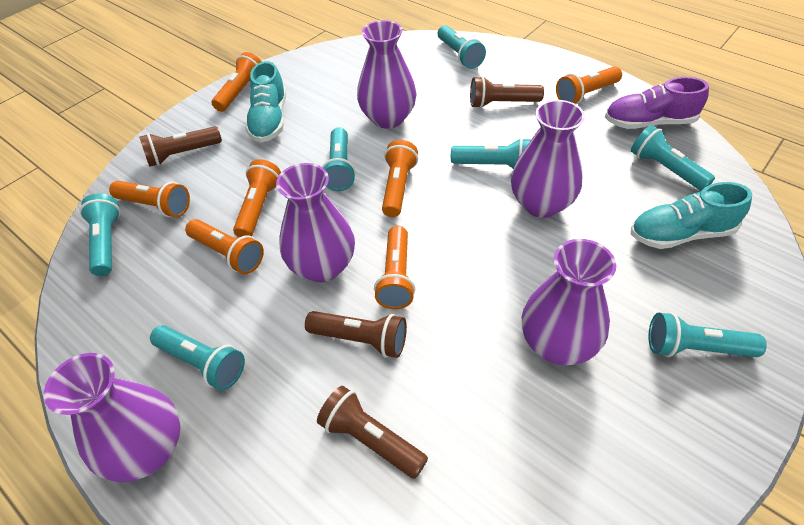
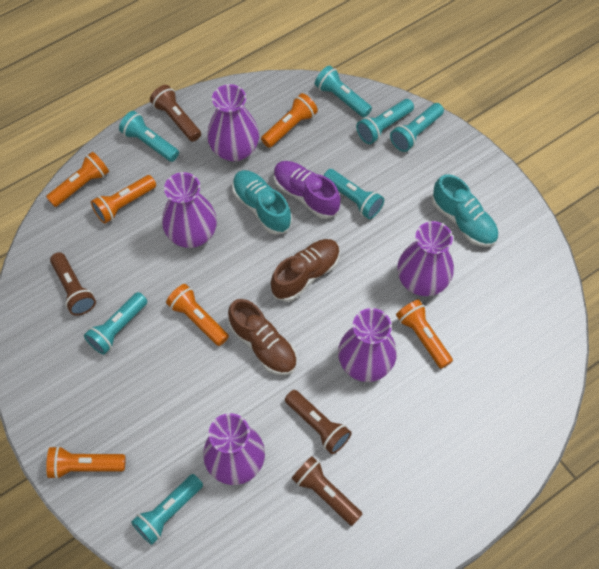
brown shoe: 0 -> 2
orange flashlight: 7 -> 6

